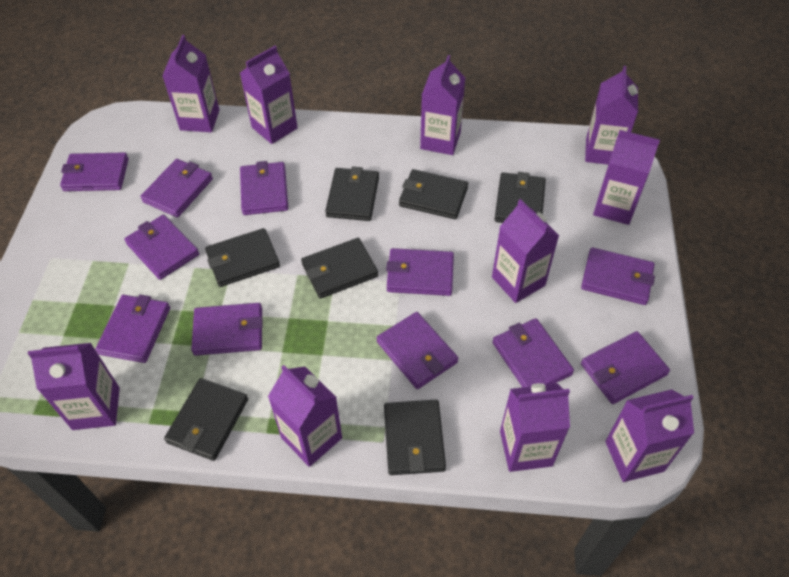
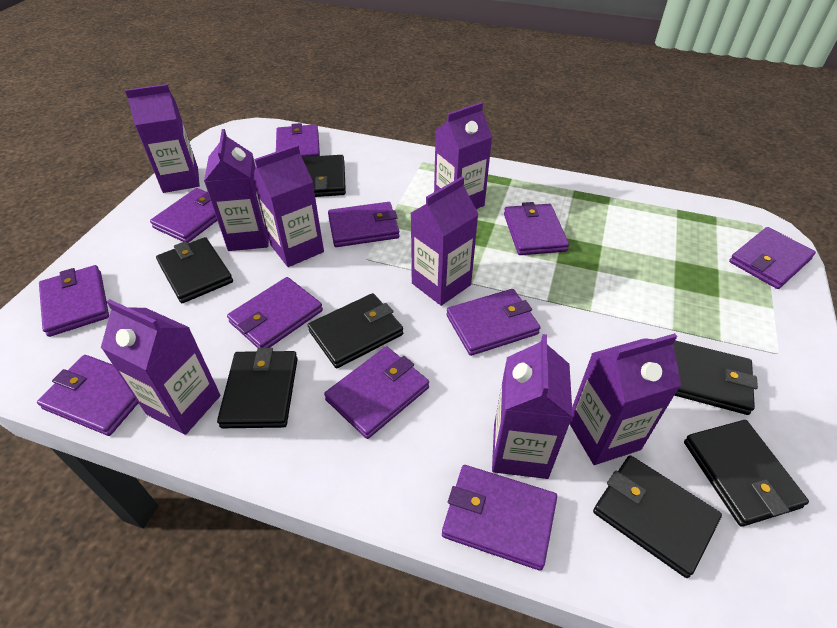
purple carton: 10 -> 8

